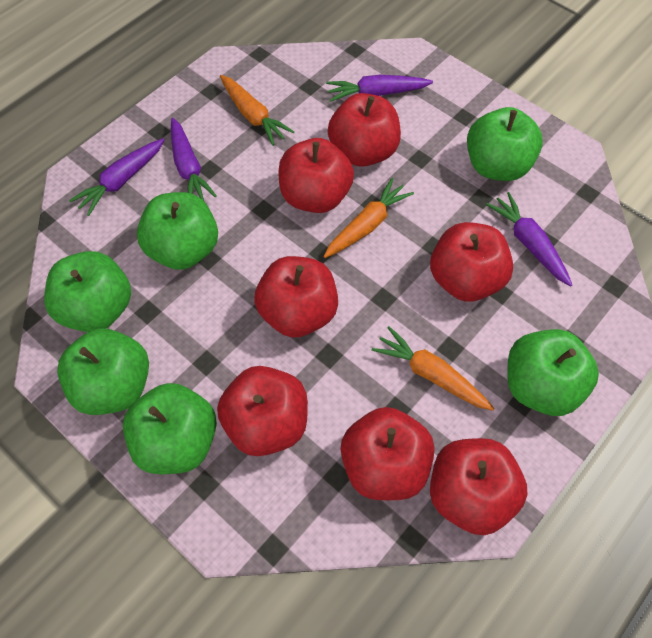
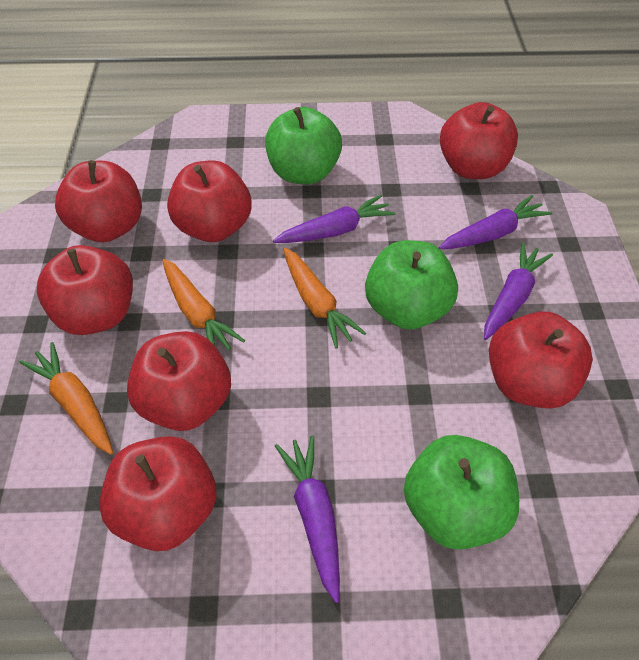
green apple: 6 -> 3

